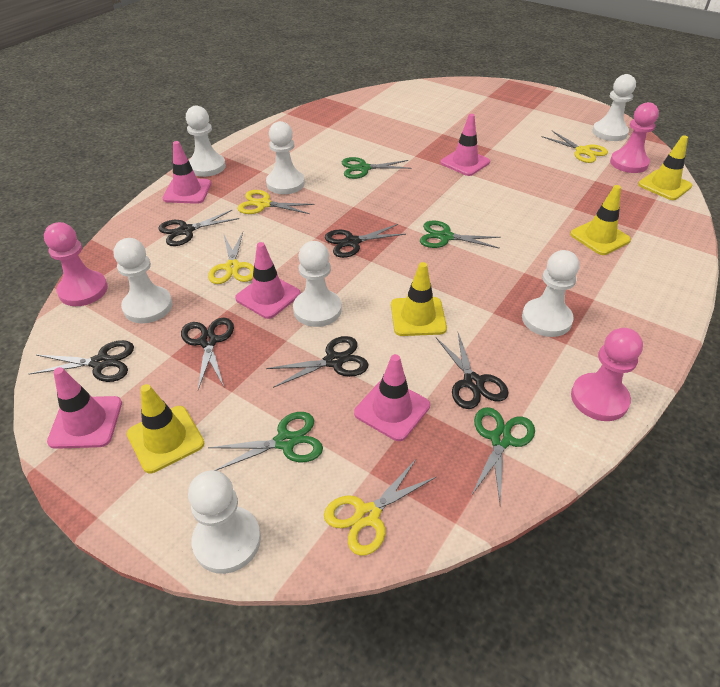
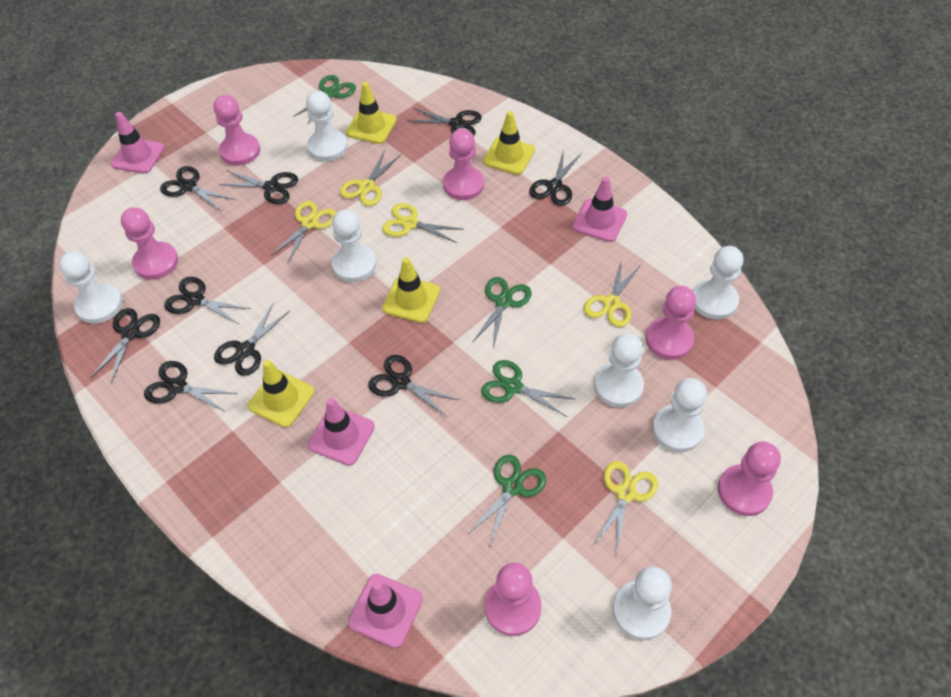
black scissors: 6 -> 9
pink pawn: 3 -> 6
pink traffic cone: 5 -> 4
yellow scissors: 4 -> 5

